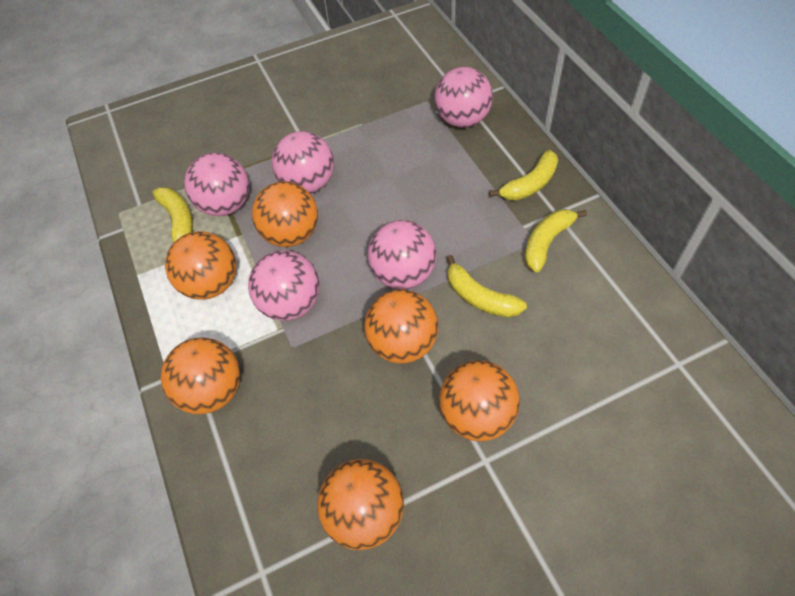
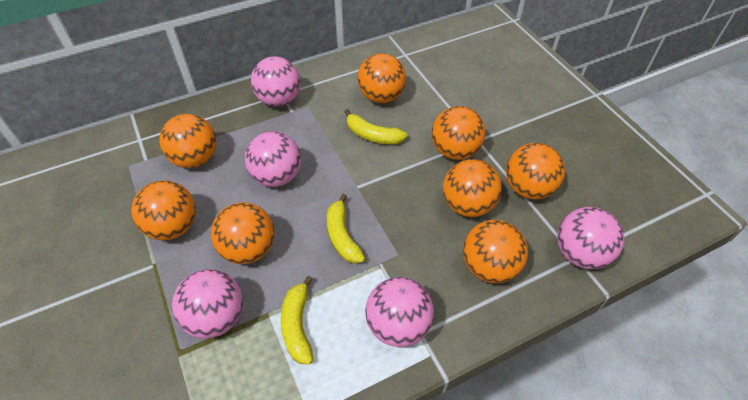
orange ball: 6 -> 8
yellow banana: 4 -> 3

